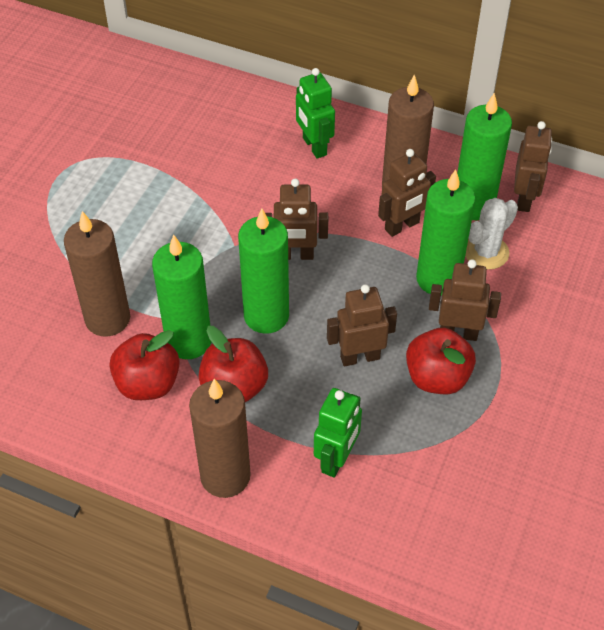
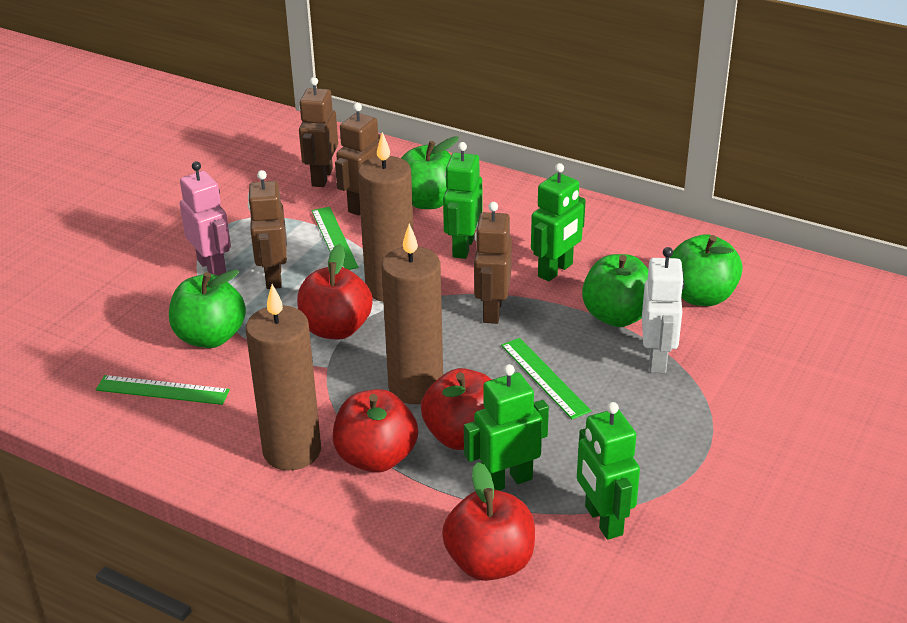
brown robot: 5 -> 4
green apple: 0 -> 4
green candle: 4 -> 0
green robot: 2 -> 4
green ruler: 0 -> 3
pink robot: 0 -> 1
red apple: 3 -> 4
white cactus: 1 -> 0
white robot: 0 -> 1

